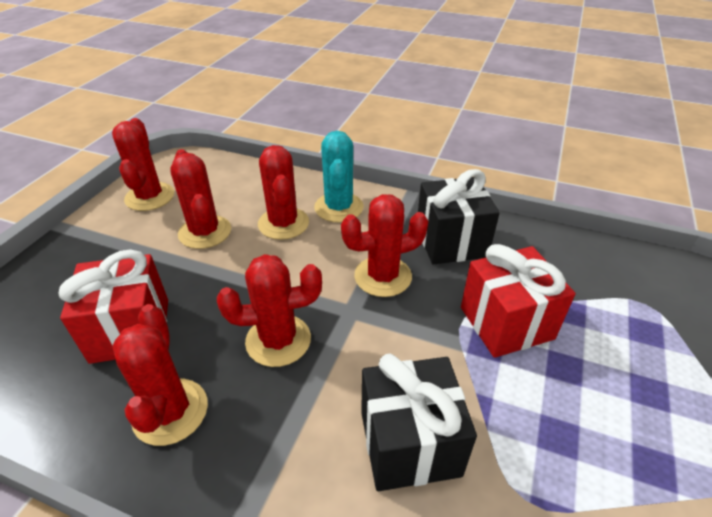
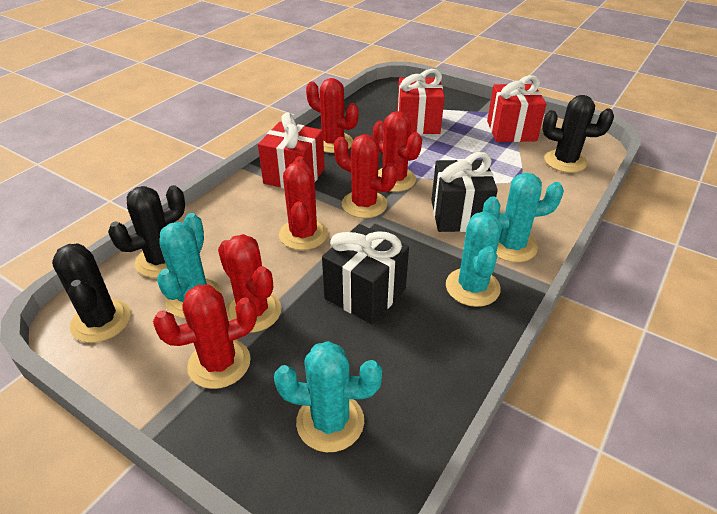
black cactus: 0 -> 3
red gift: 2 -> 3
turquoise cactus: 1 -> 4

